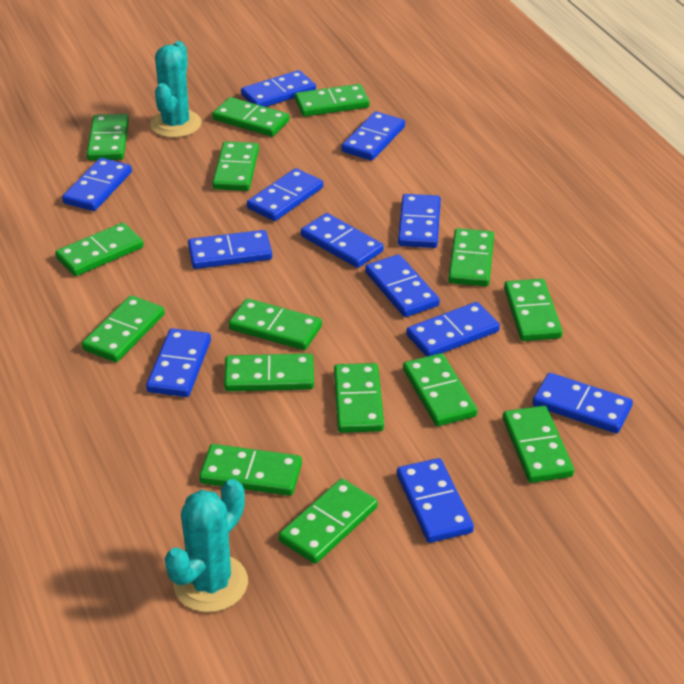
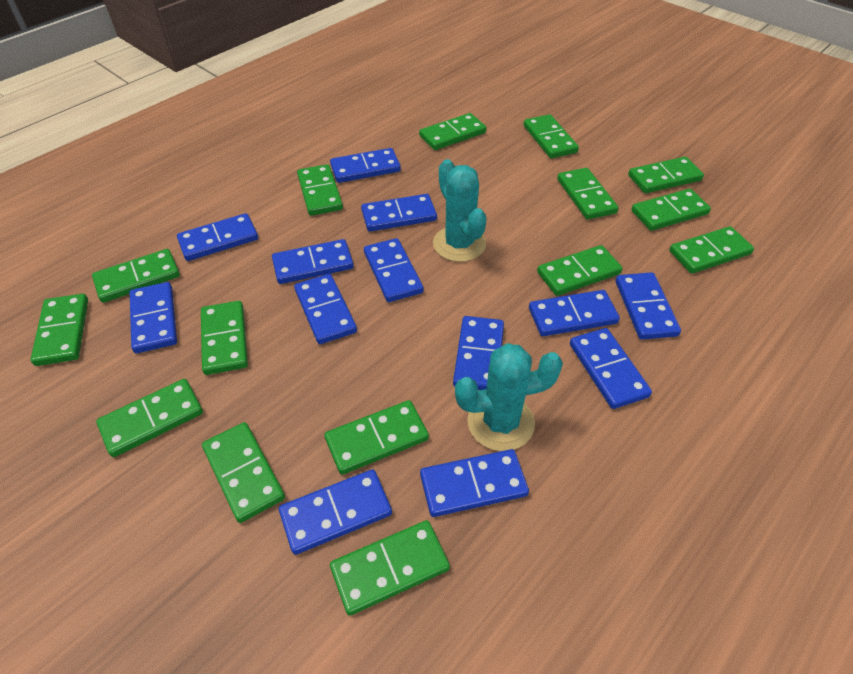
blue domino: 12 -> 13

